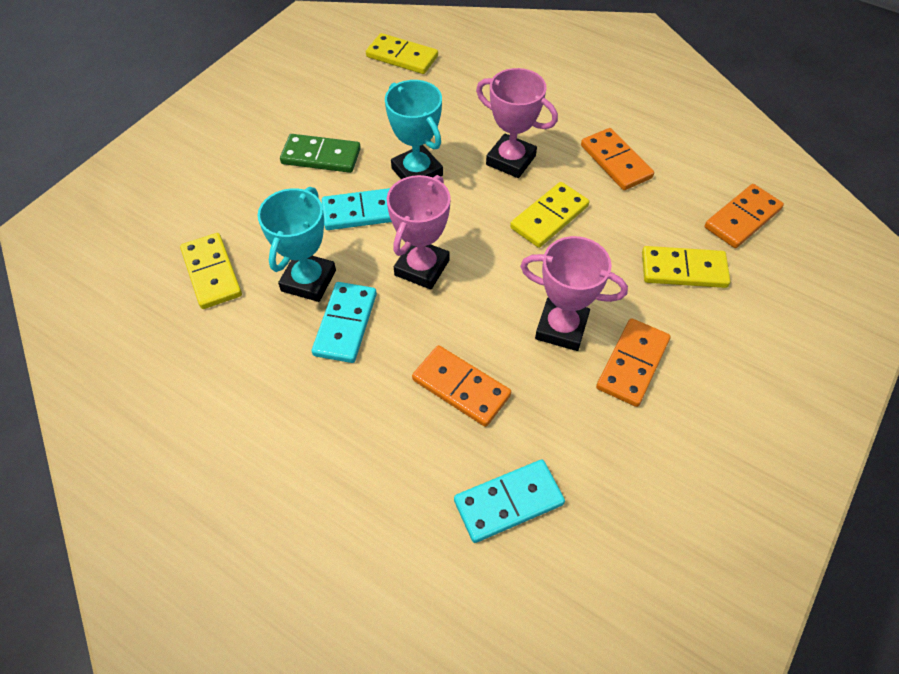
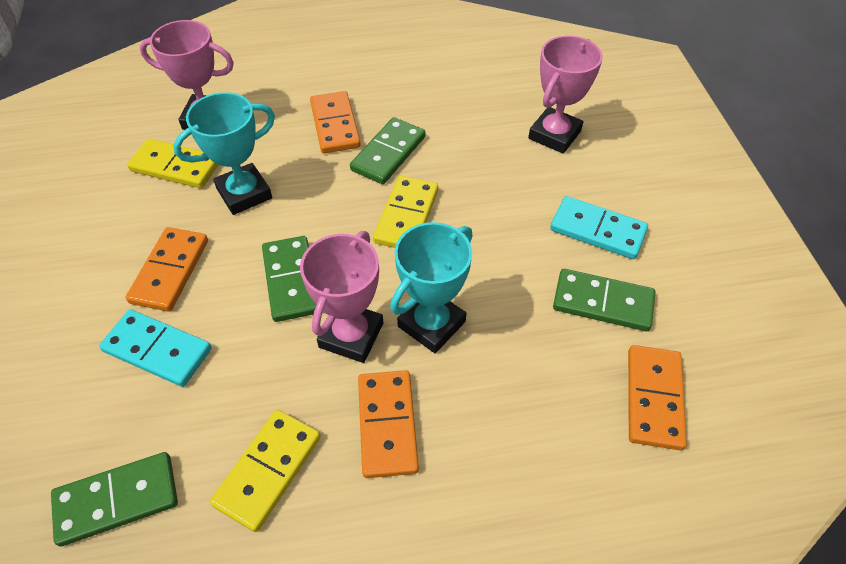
green domino: 1 -> 4
turquoise domino: 3 -> 2
yellow domino: 4 -> 3

